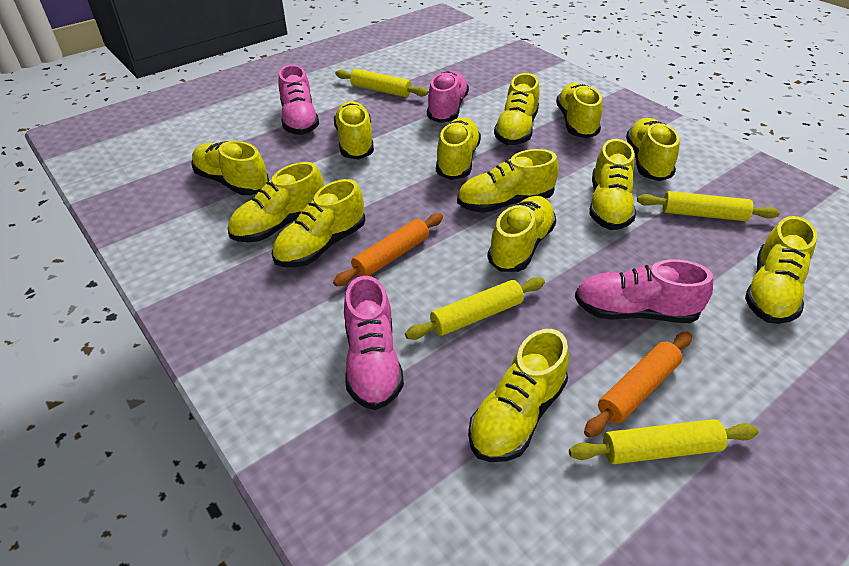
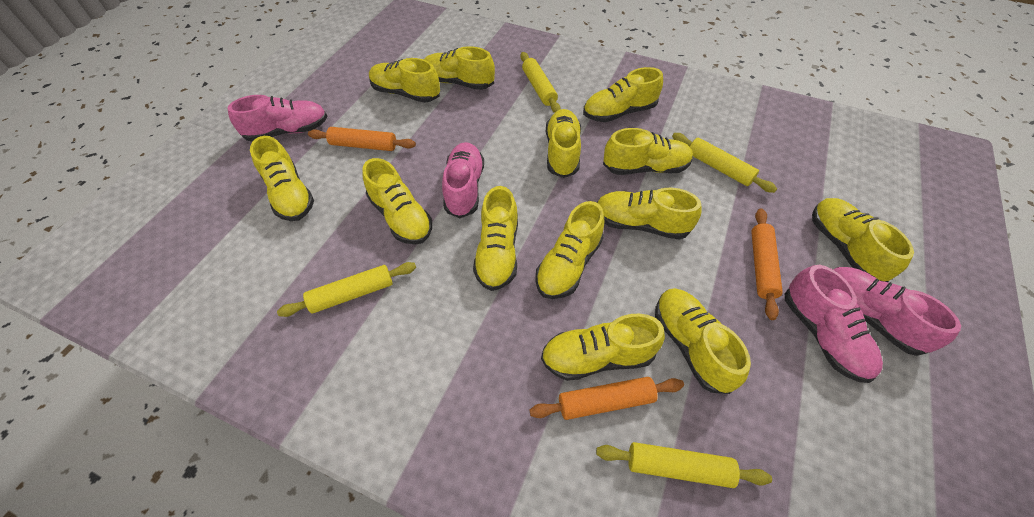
orange rolling pin: 2 -> 3

